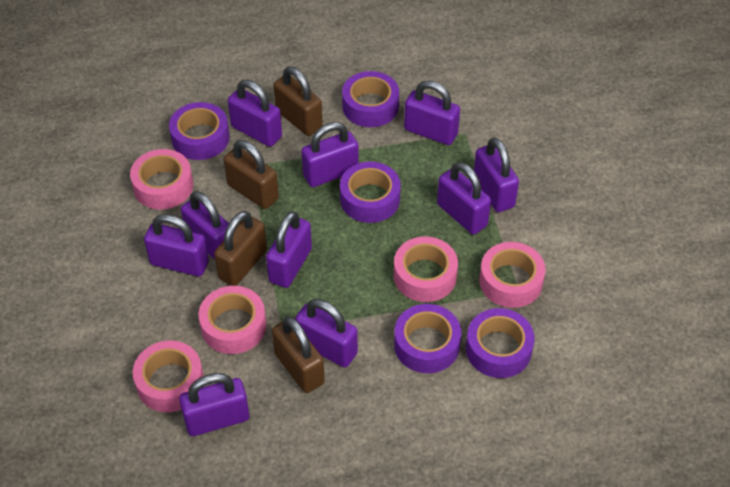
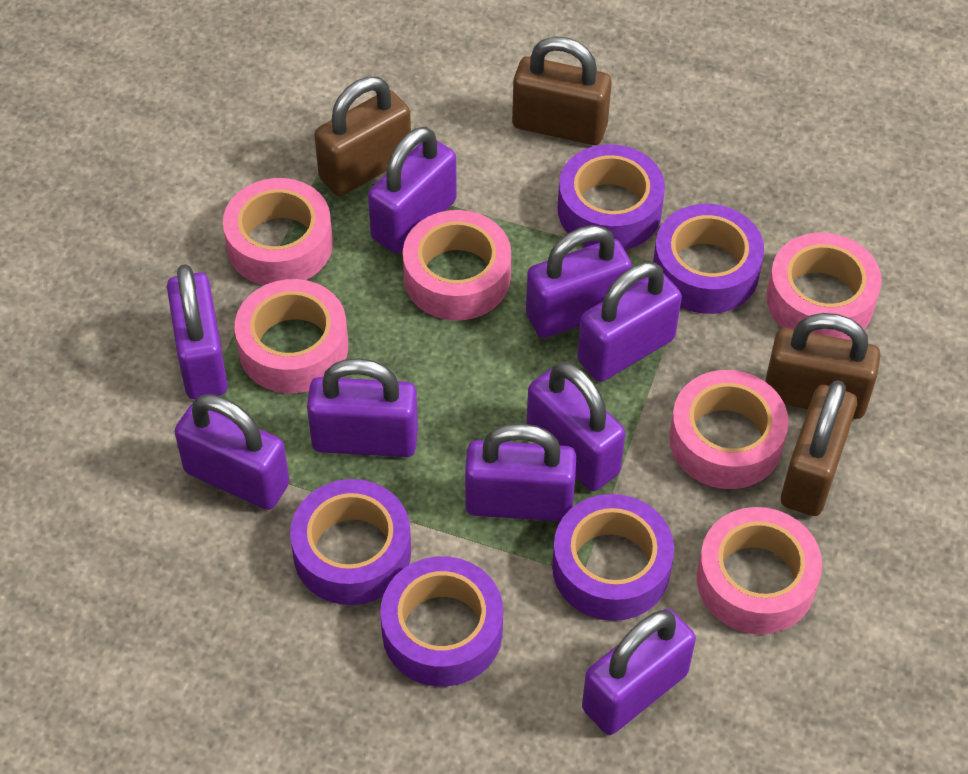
pink tape: 5 -> 6
purple padlock: 10 -> 9

